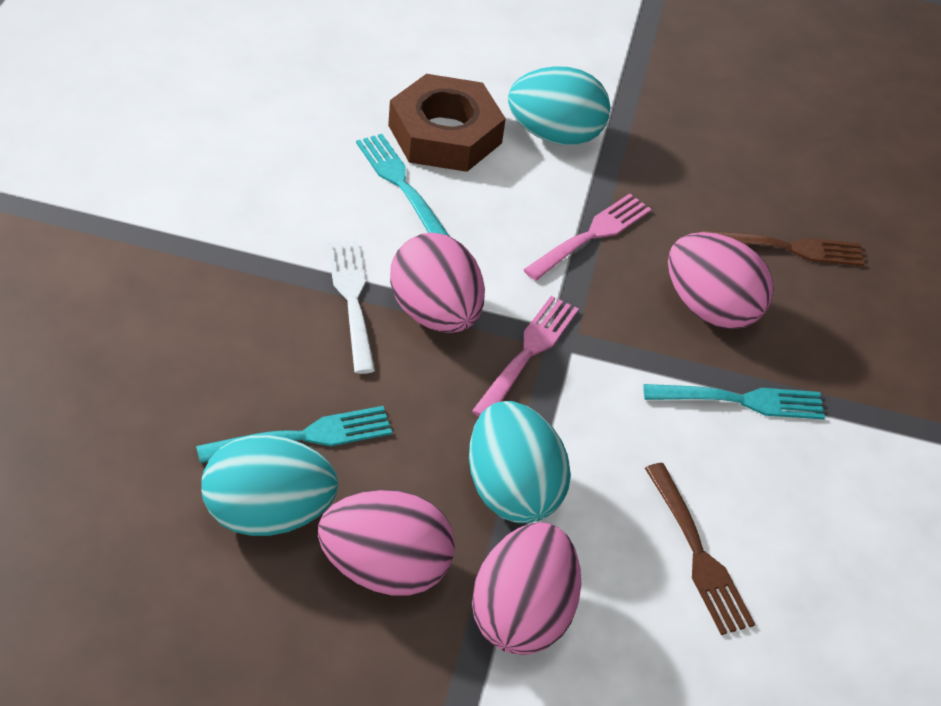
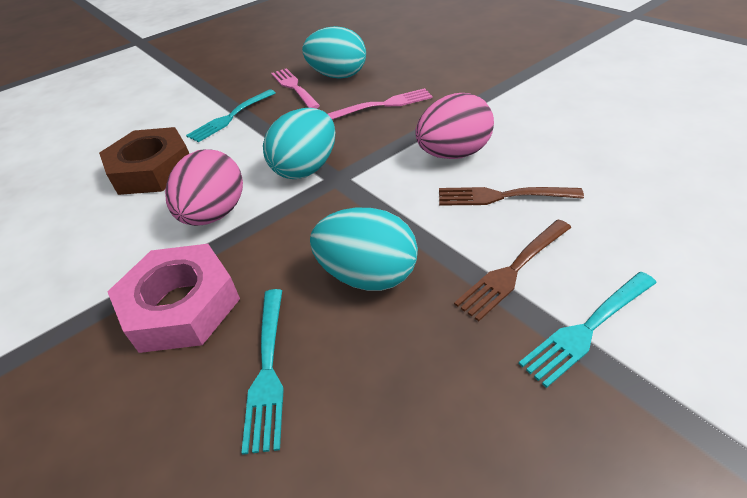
pink egg: 4 -> 2
pink nut: 0 -> 1
white fork: 1 -> 0

